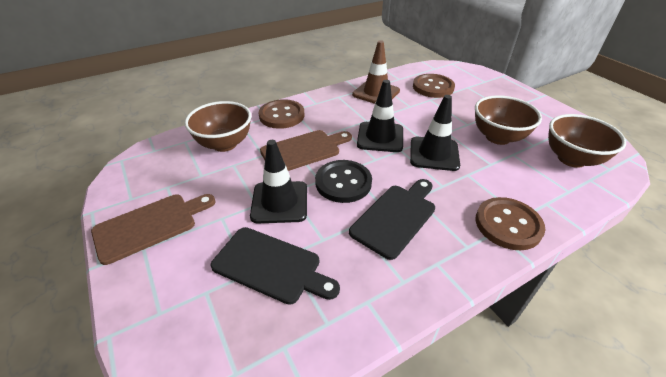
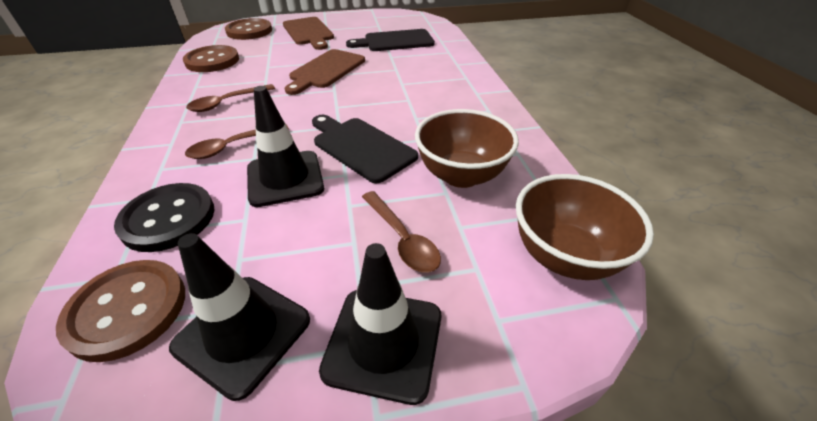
brown bowl: 3 -> 2
brown spoon: 0 -> 3
brown traffic cone: 1 -> 0

